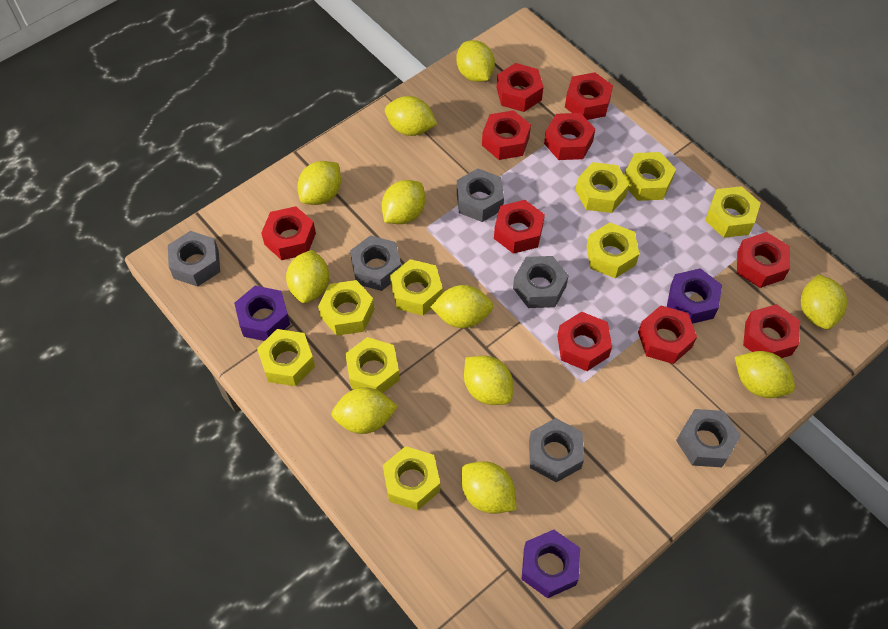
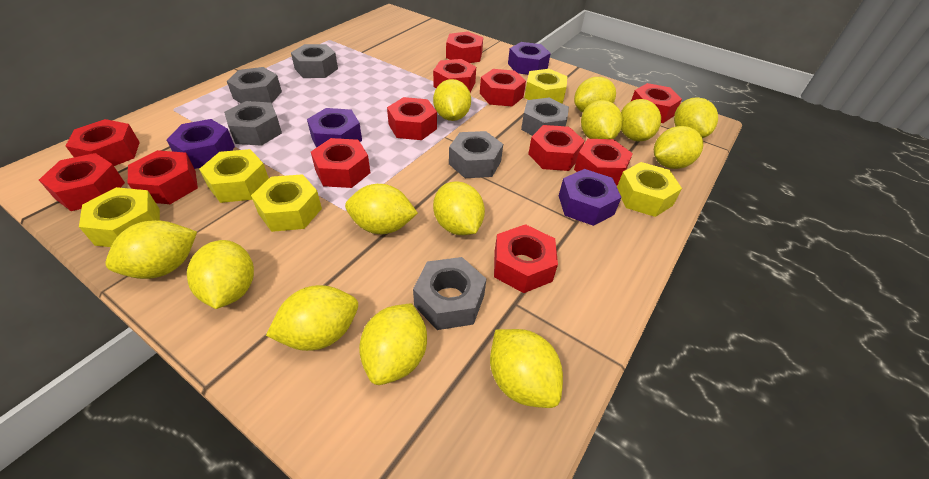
purple nut: 3 -> 4
red nut: 10 -> 12
yellow lemon: 11 -> 13
yellow nut: 9 -> 5

